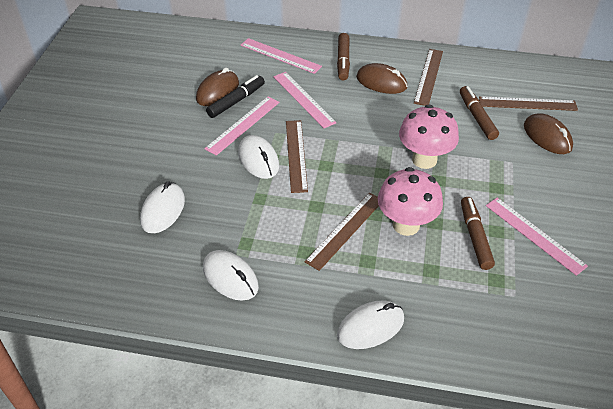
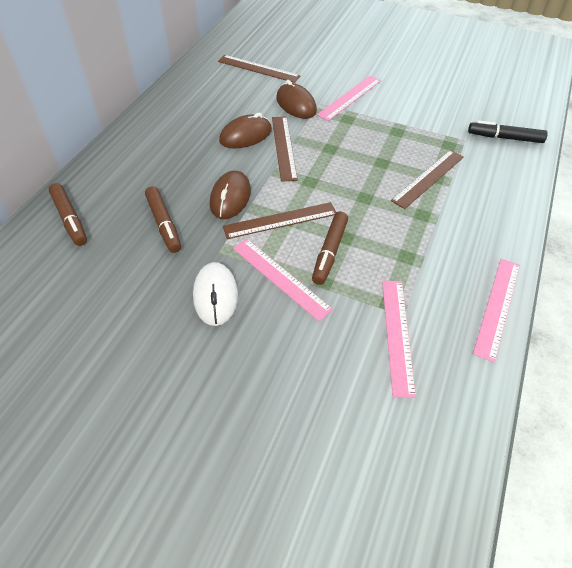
pink mushroom: 2 -> 0
white mouse: 4 -> 1

